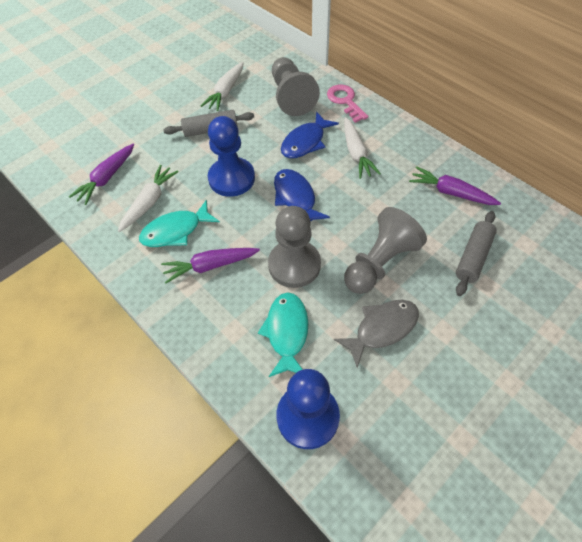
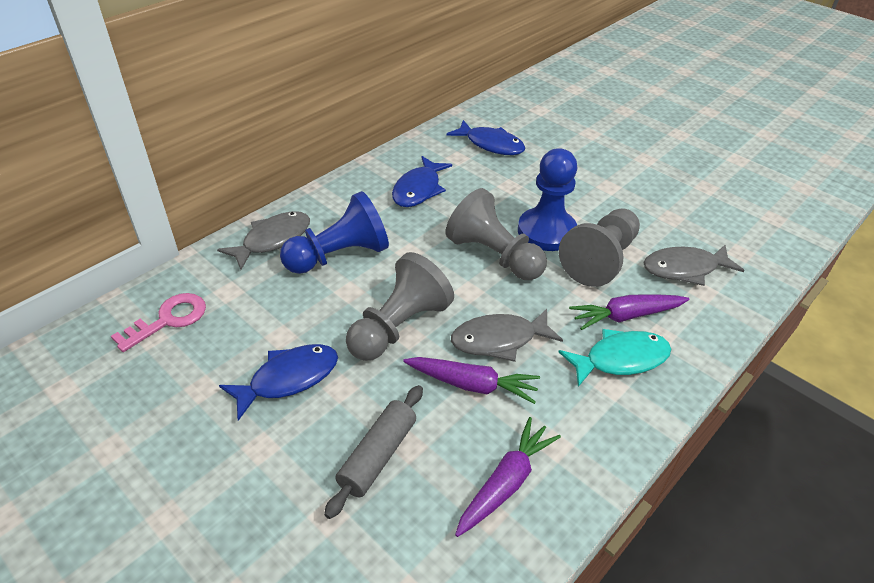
blue fish: 2 -> 3
grey fish: 1 -> 3
grey rolling pin: 2 -> 1
turquoise fish: 2 -> 1
white carrot: 3 -> 0

